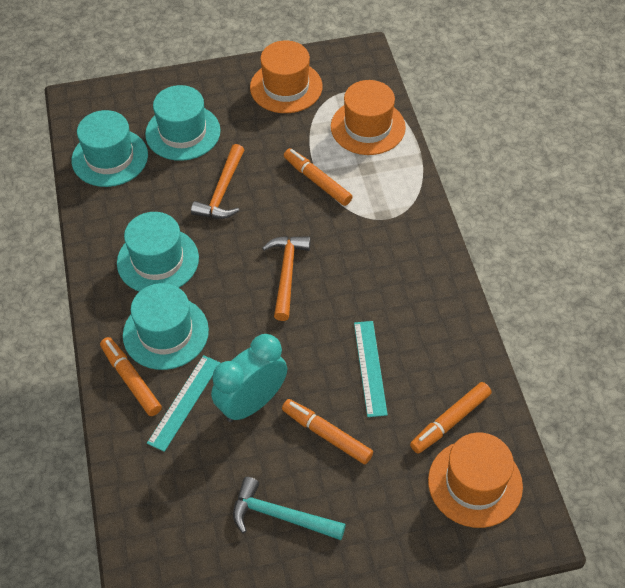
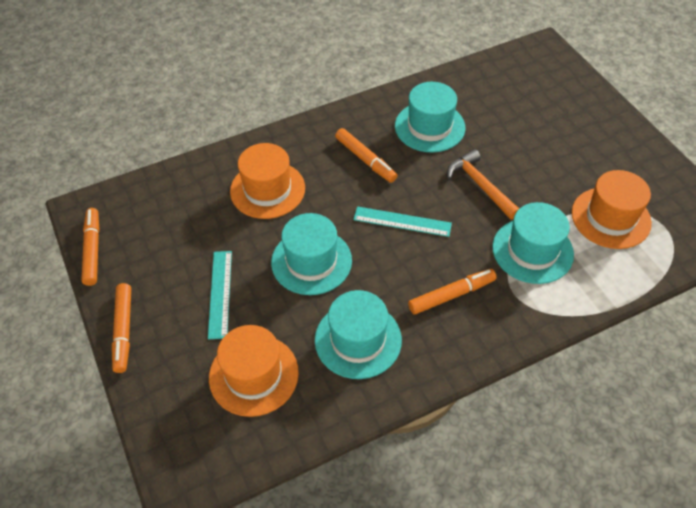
orange hammer: 2 -> 1
turquoise clock: 1 -> 0
turquoise hammer: 1 -> 0

